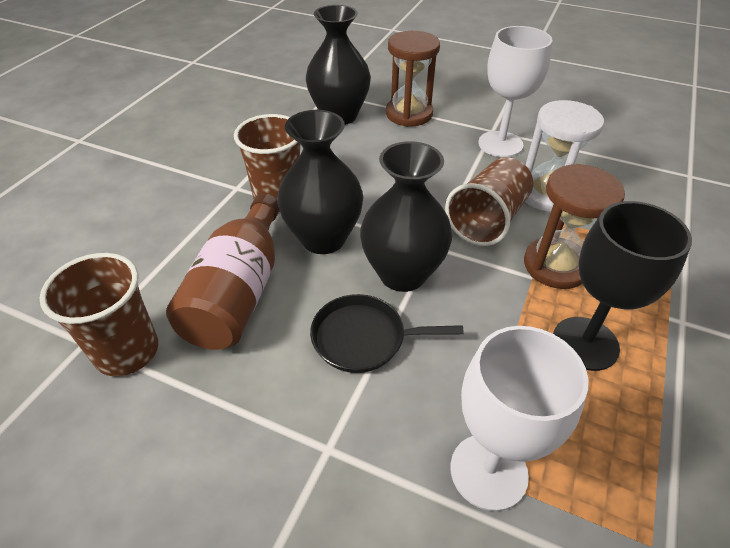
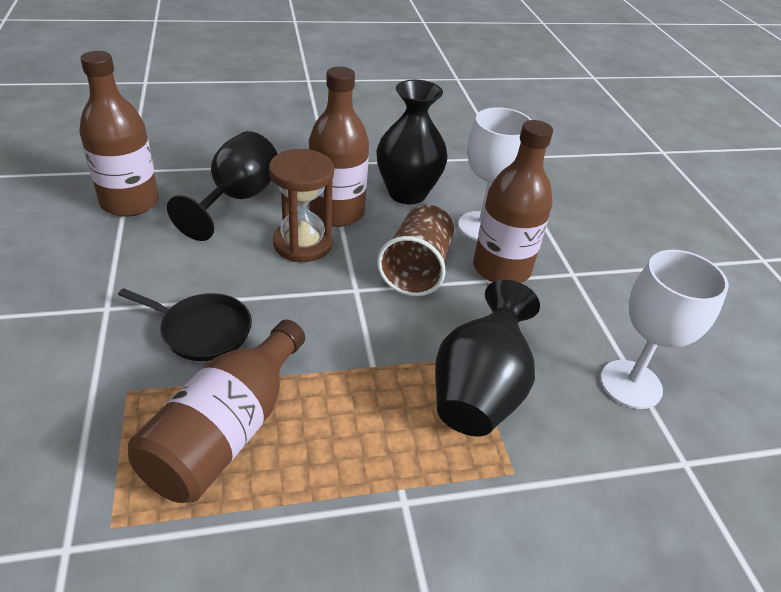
black vase: 3 -> 2
brown bottle: 1 -> 4
brown cup: 3 -> 1
brown hourglass: 2 -> 1
white hourglass: 1 -> 0

